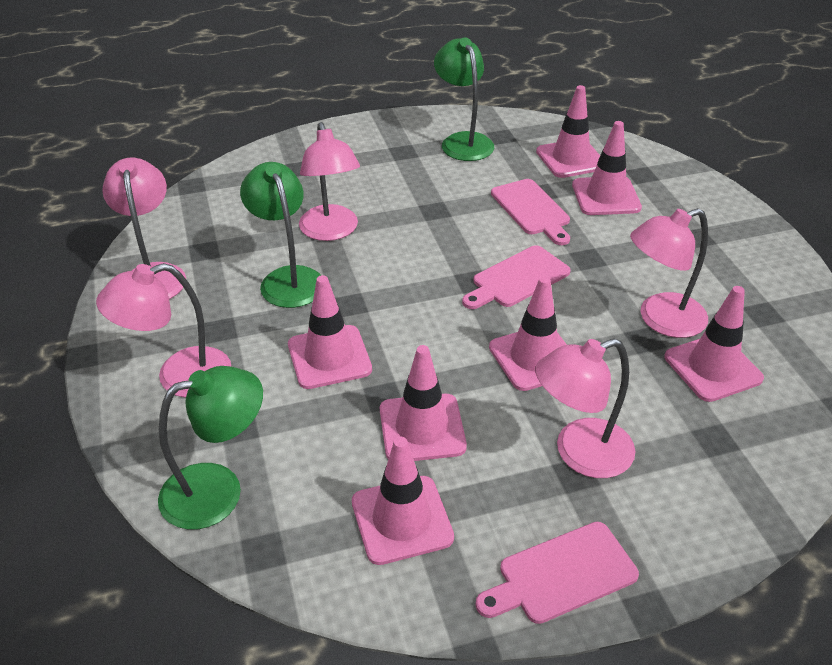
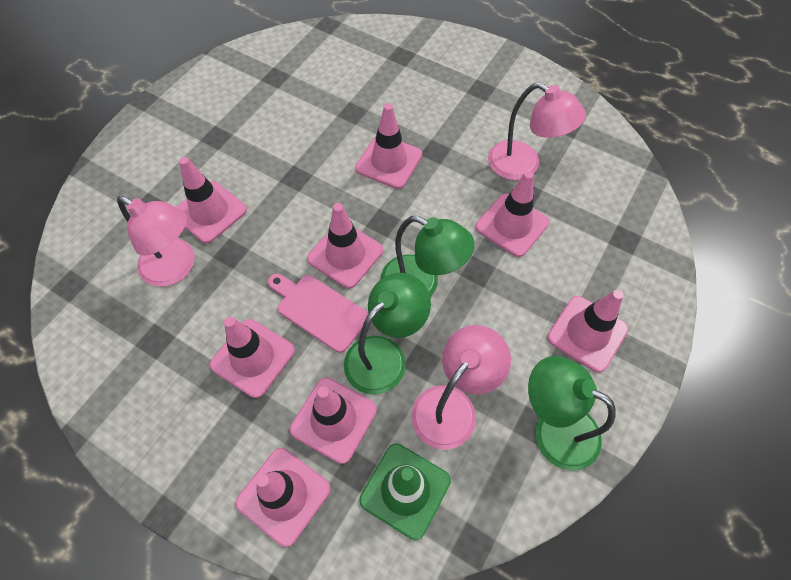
green traffic cone: 0 -> 1
pink cutting board: 3 -> 1
pink lamp: 5 -> 3
pink traffic cone: 7 -> 8

